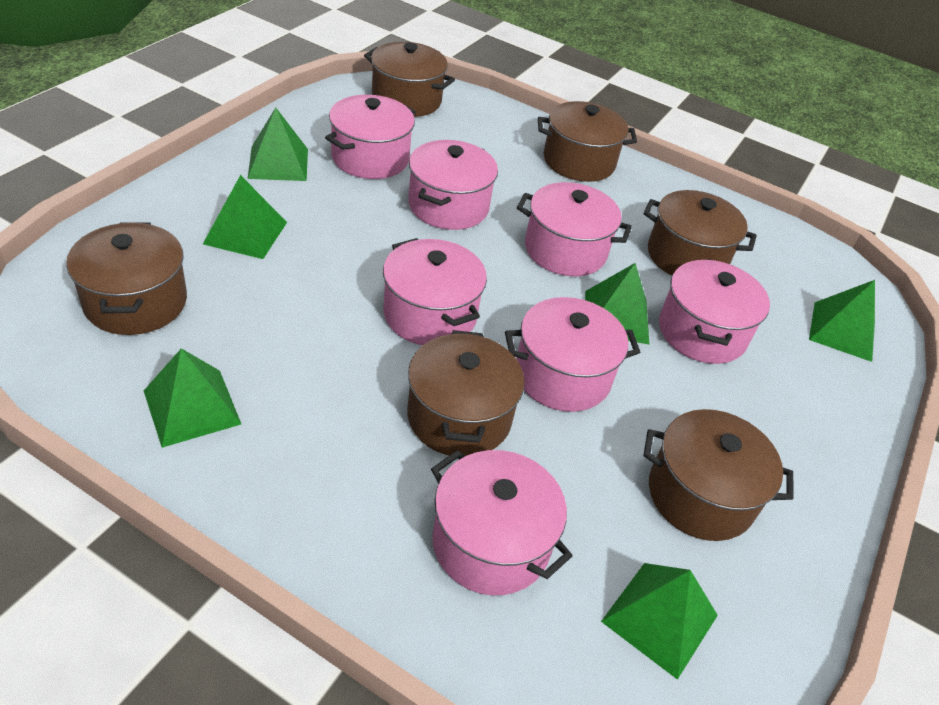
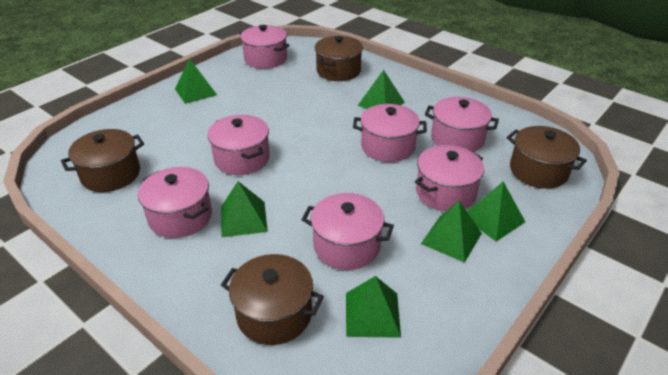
brown pot: 6 -> 4

